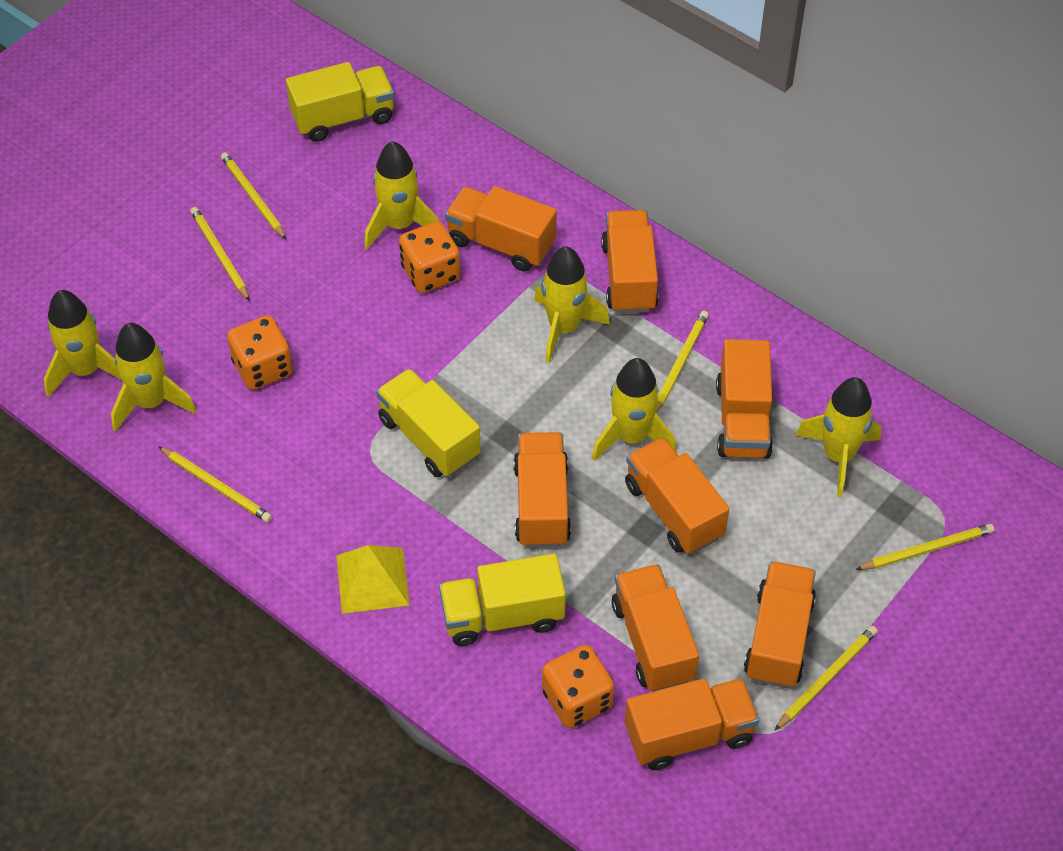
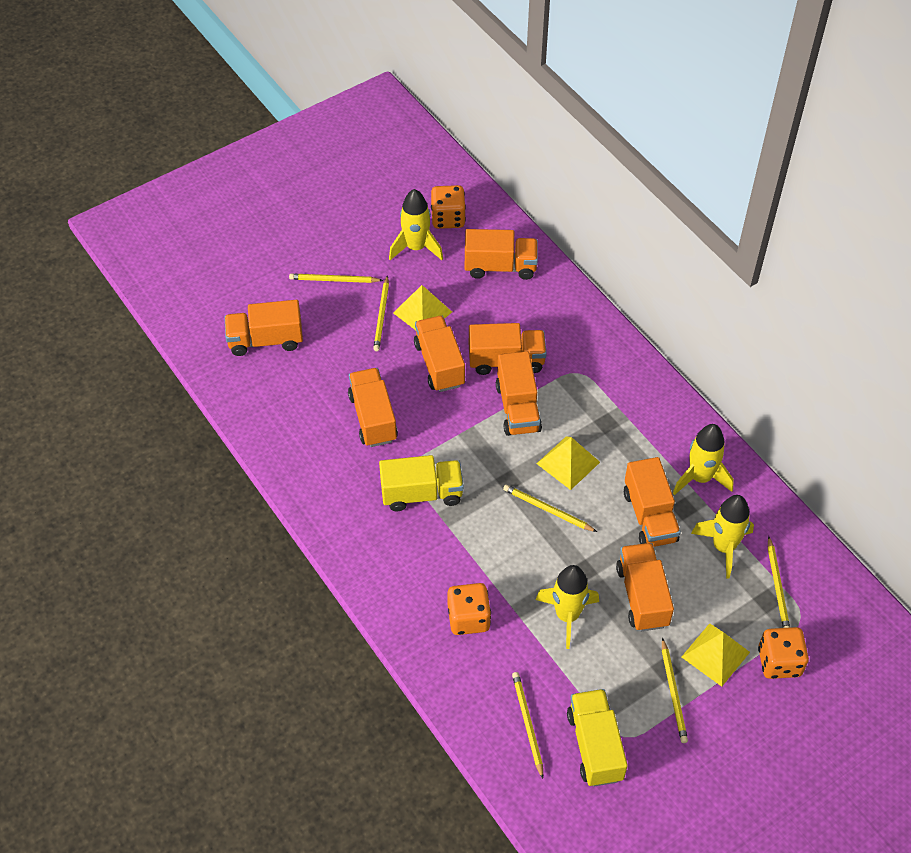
yellow pyramid: 1 -> 3
yellow rocket: 6 -> 4
yellow truck: 3 -> 2

